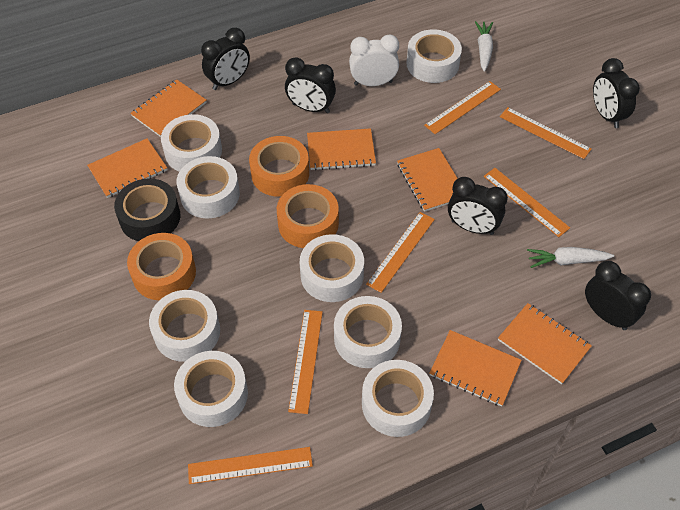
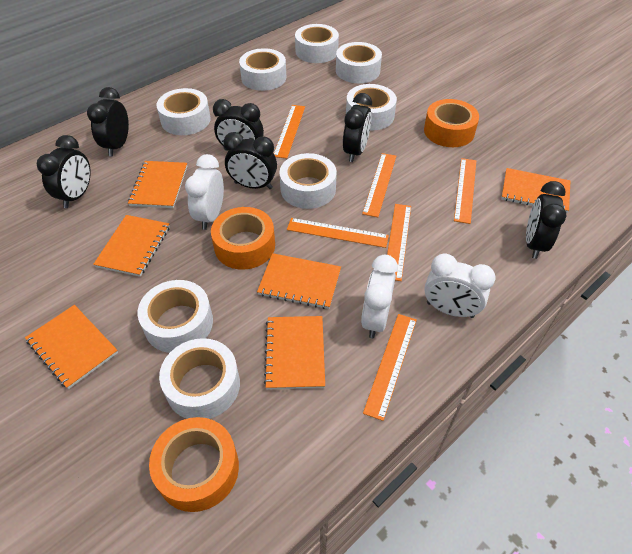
black clock: 5 -> 6
black tape: 1 -> 0
white carrot: 2 -> 0
white clock: 1 -> 3

